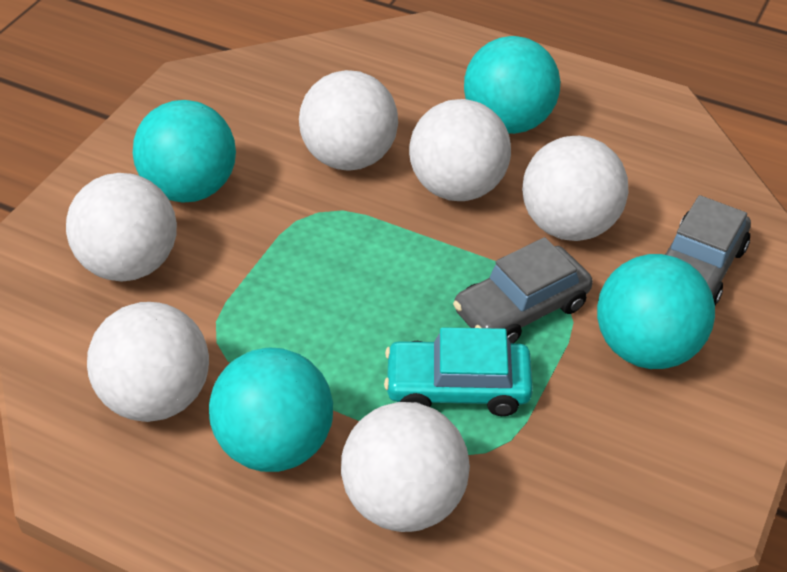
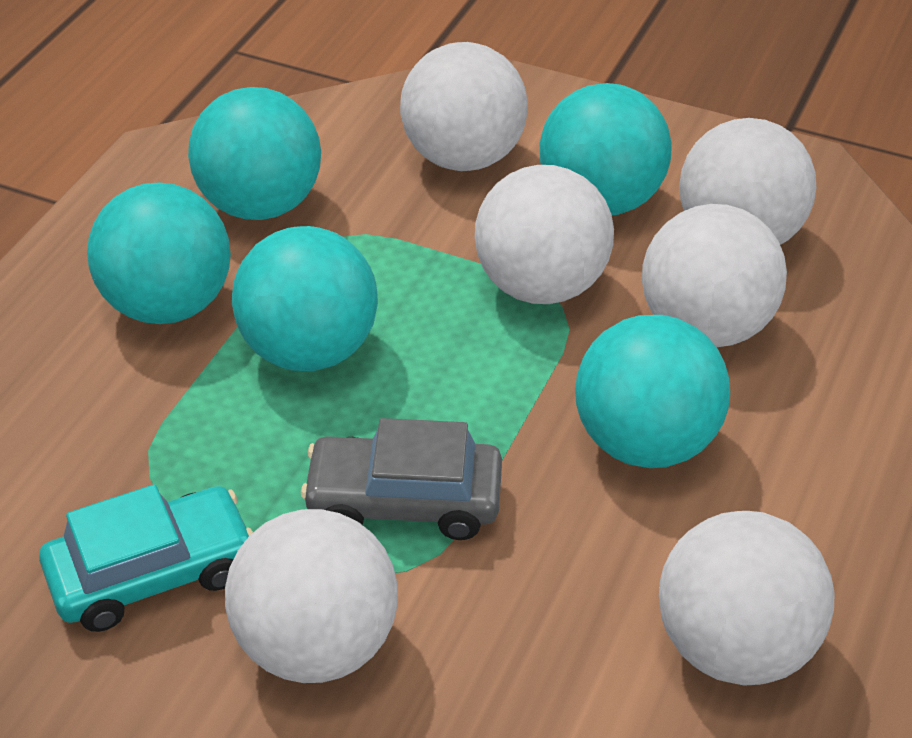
grey car: 2 -> 1
turquoise ball: 4 -> 5

